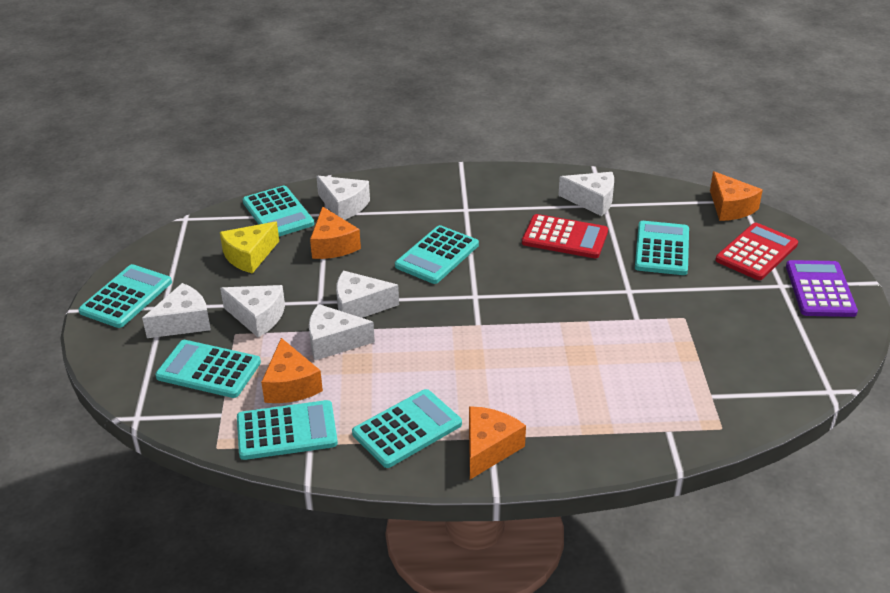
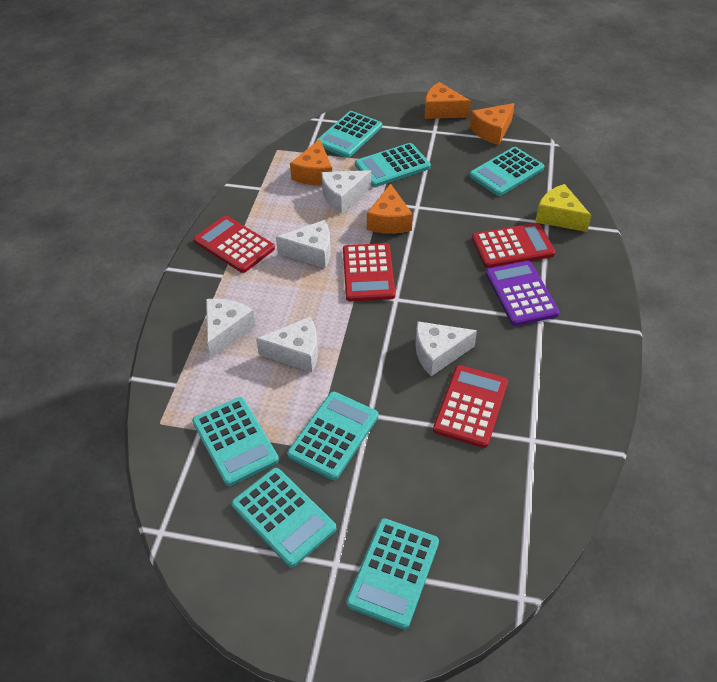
red calculator: 2 -> 4
white cheese: 6 -> 5

